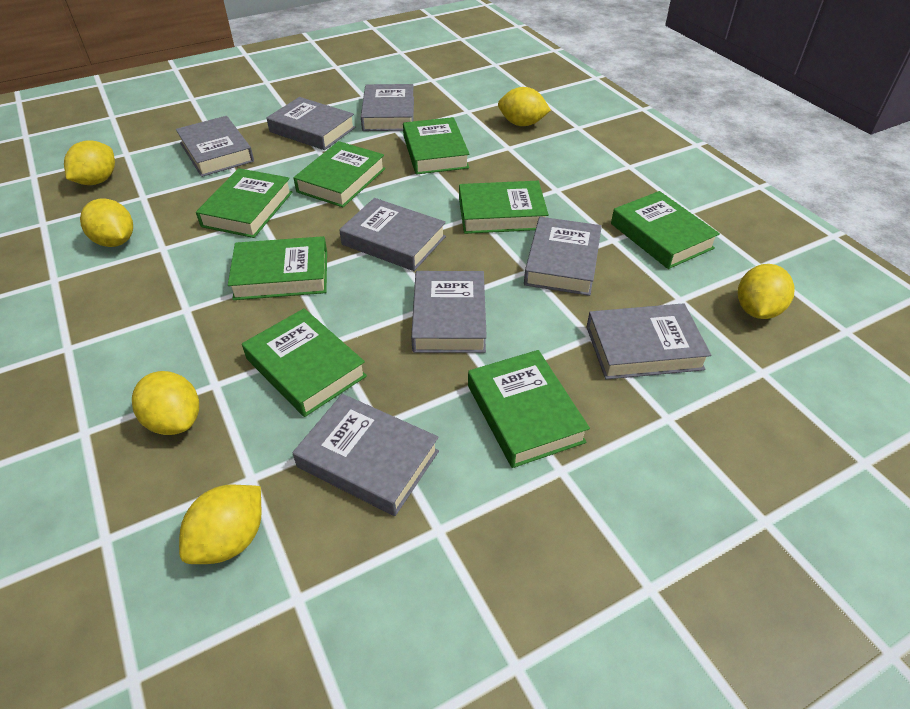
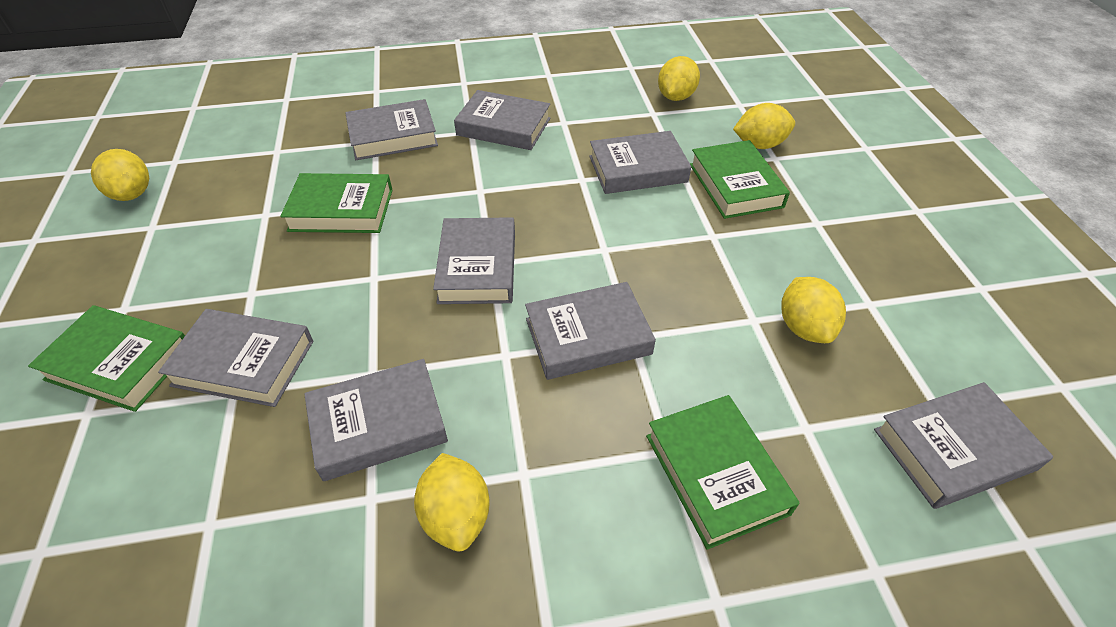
green book: 8 -> 4
yellow lemon: 6 -> 5

